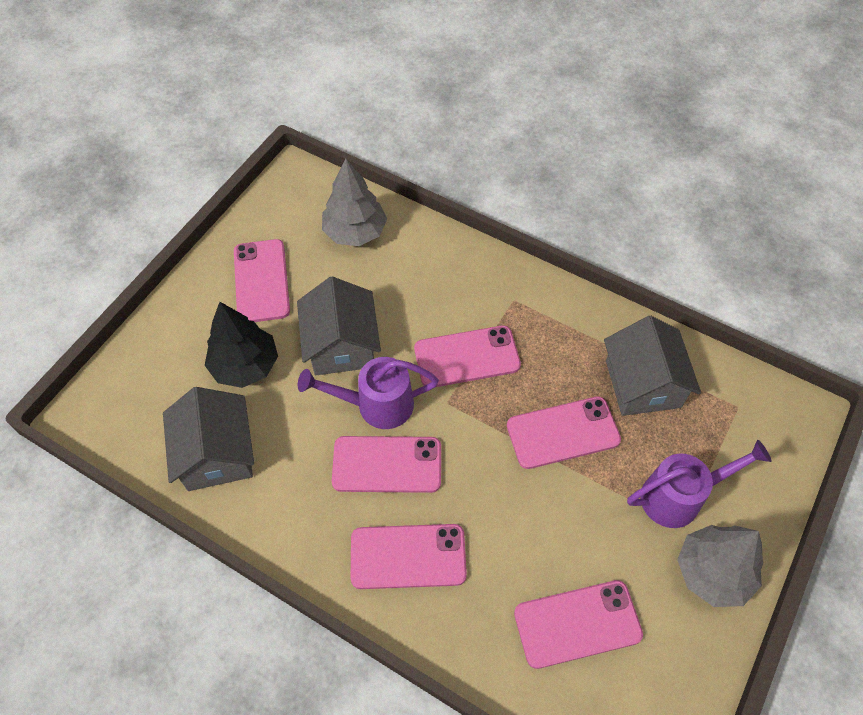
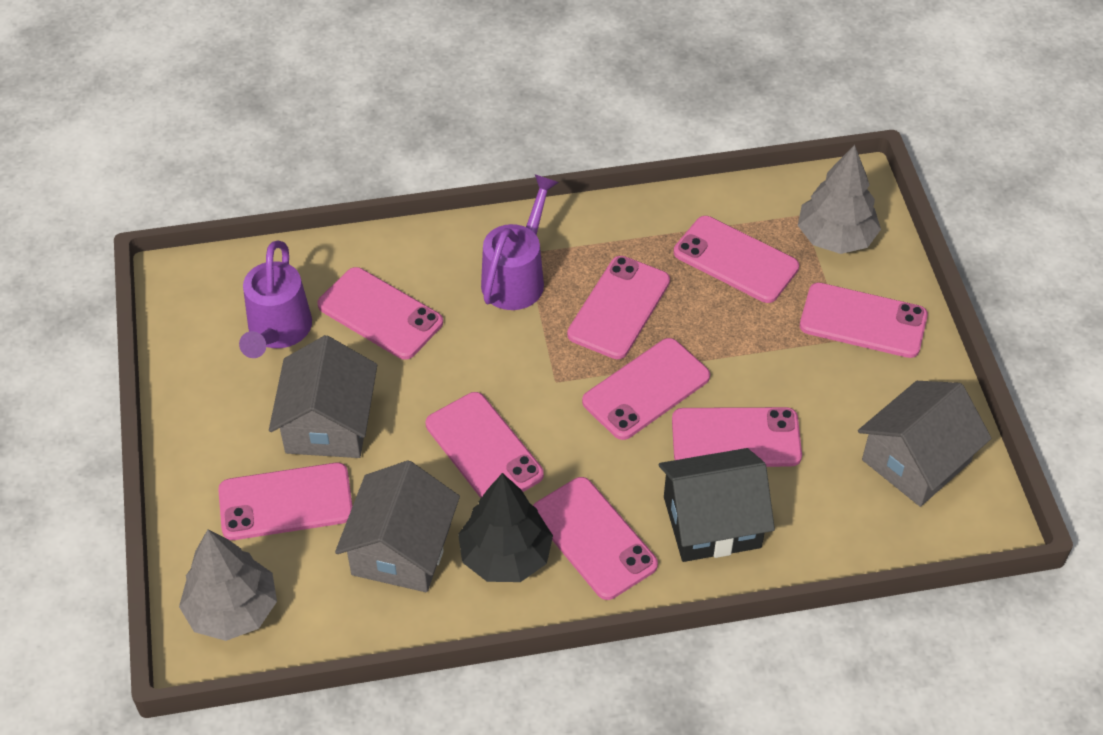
black house: 0 -> 1
pink phone: 6 -> 9

